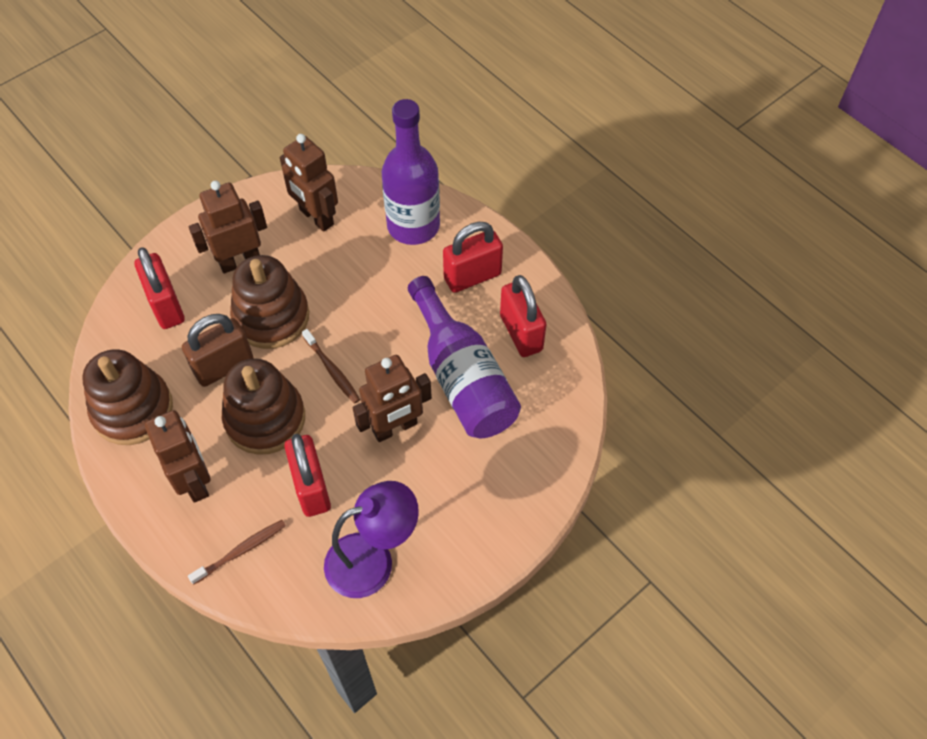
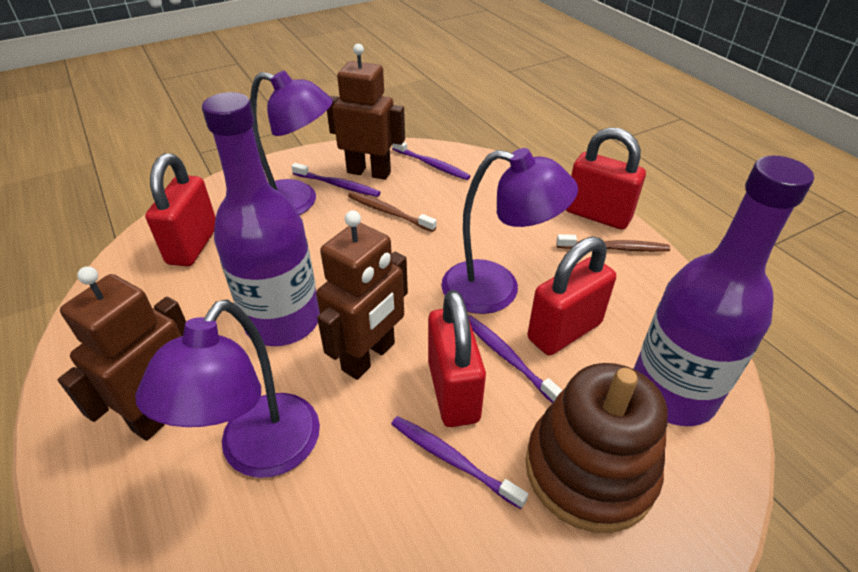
brown padlock: 1 -> 0
brown robot: 4 -> 3
brown stacking toy: 3 -> 1
purple lamp: 1 -> 3
purple toothbrush: 0 -> 4

